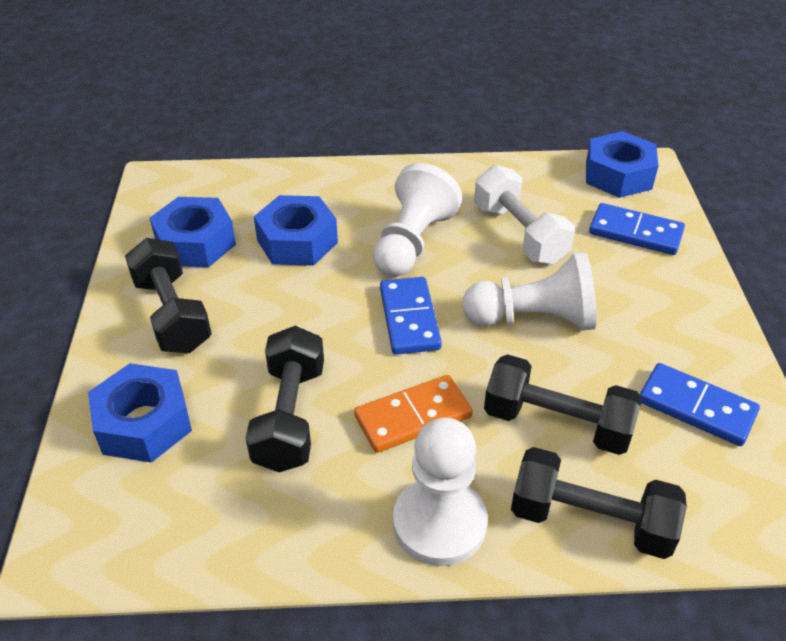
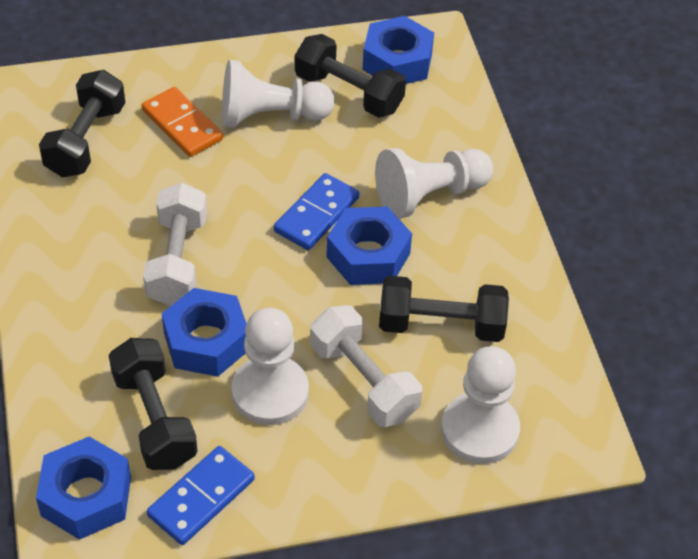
blue domino: 3 -> 2
white dumbbell: 1 -> 2
white pawn: 3 -> 4

